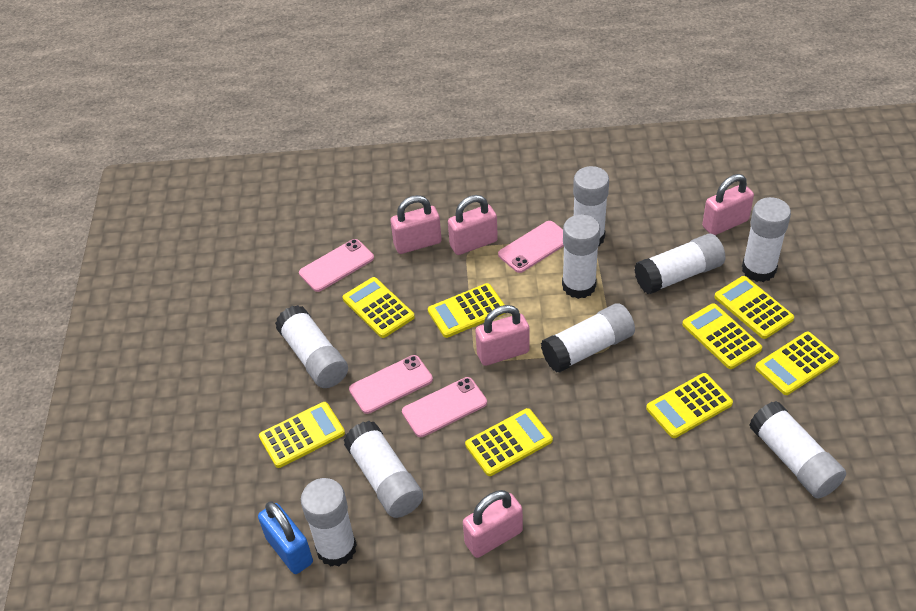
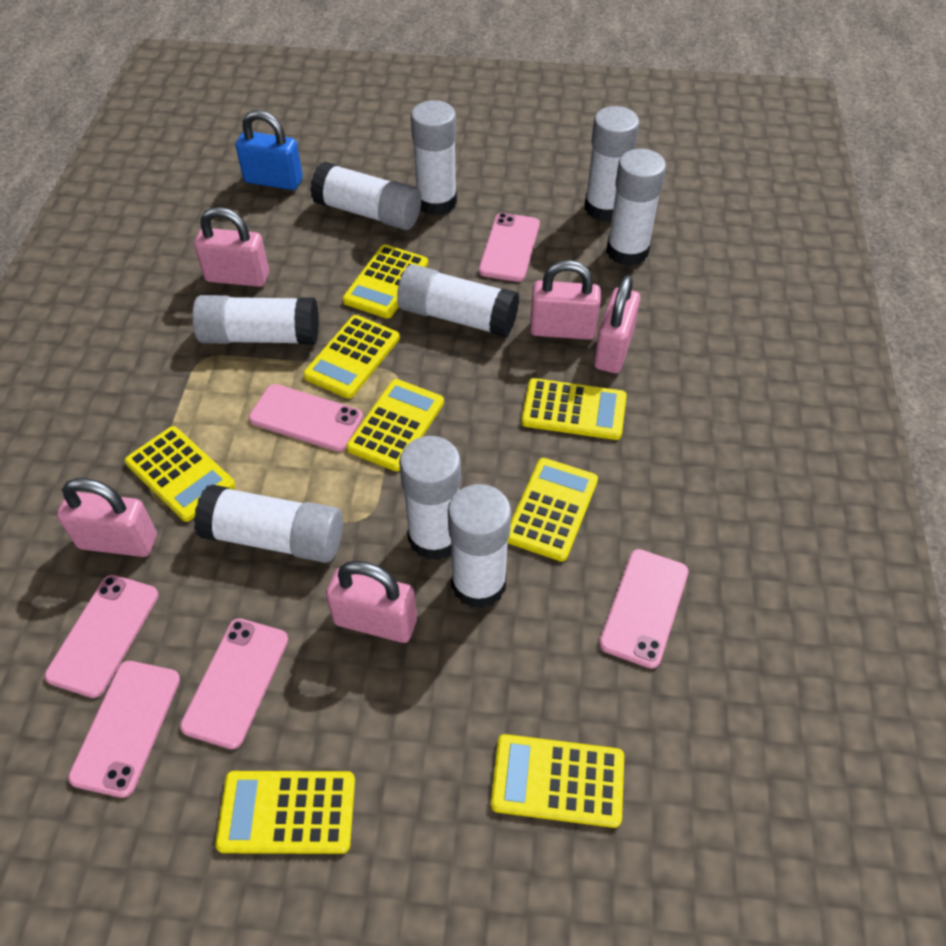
pink phone: 4 -> 6

